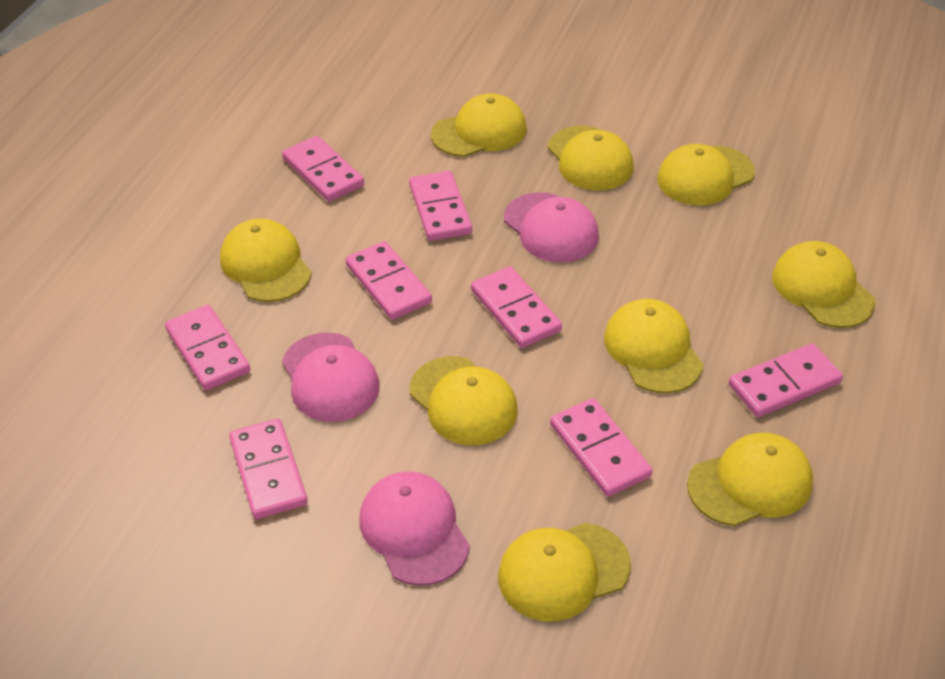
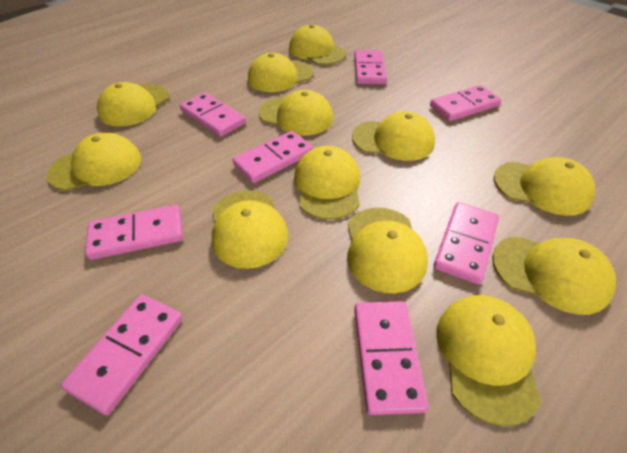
pink cap: 3 -> 0
yellow cap: 9 -> 12

